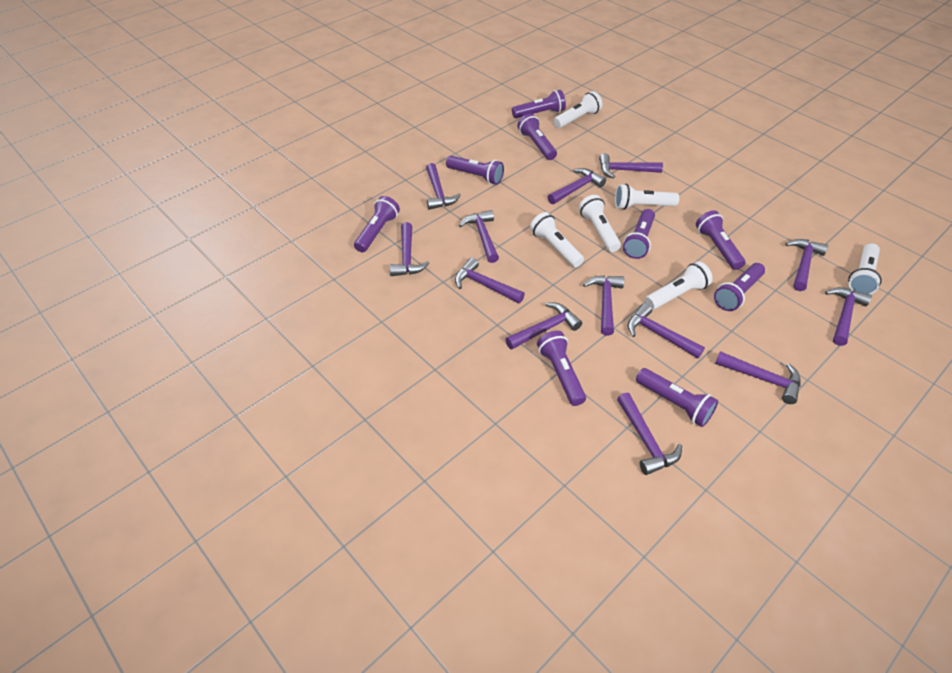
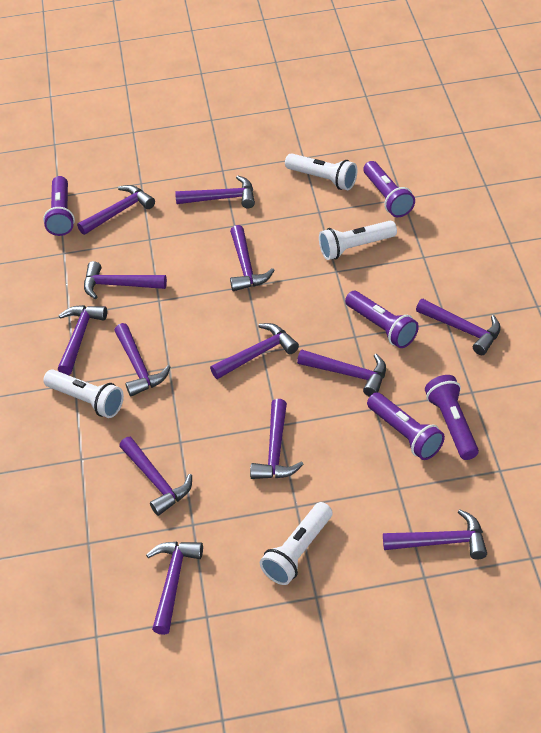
purple flashlight: 9 -> 5
white flashlight: 6 -> 4

